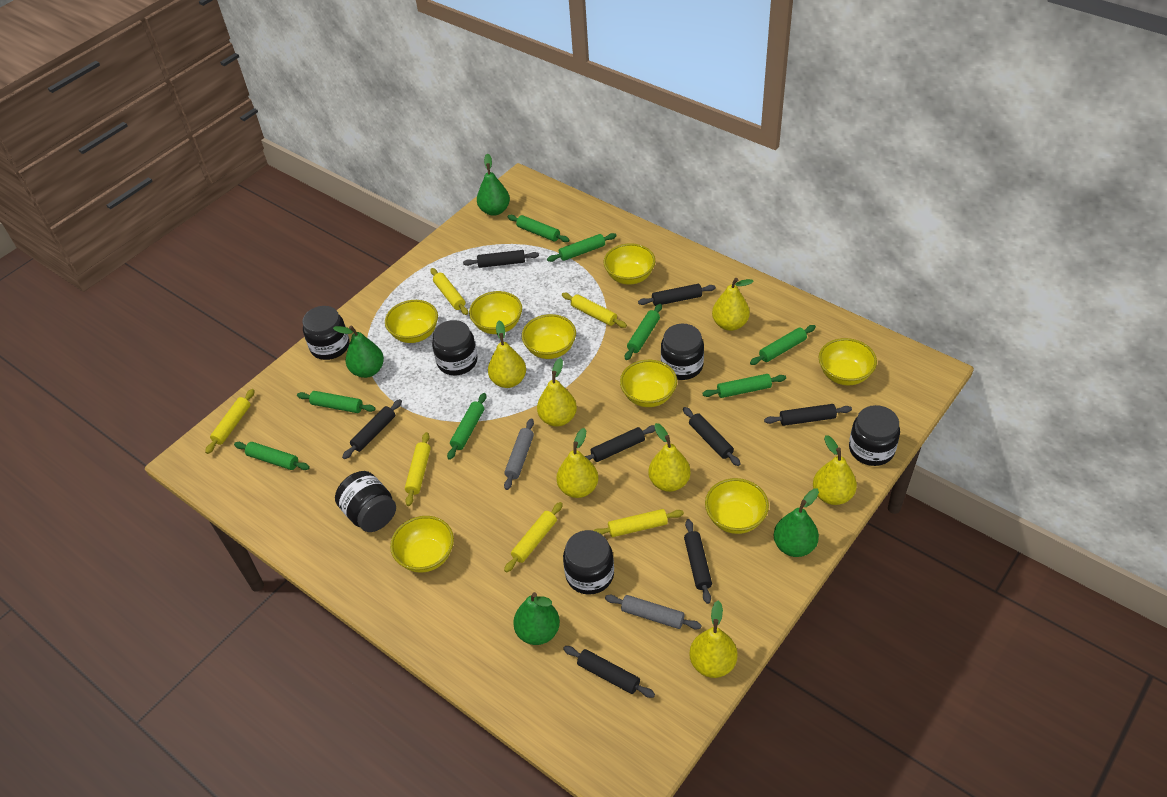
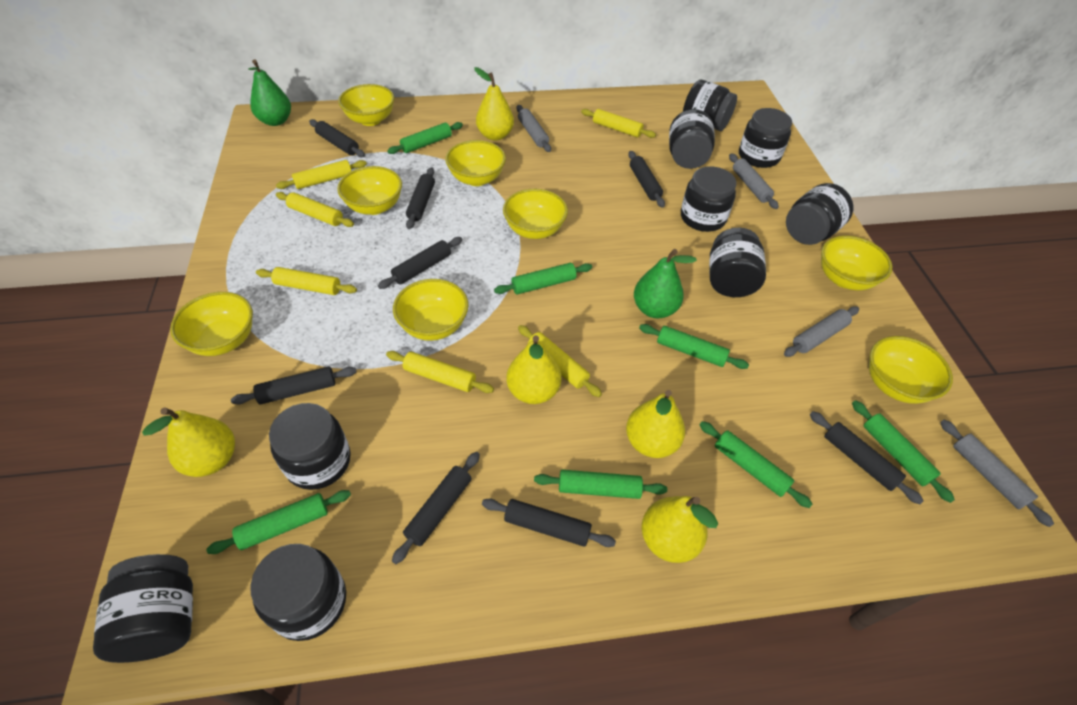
black jar: 6 -> 9
green pear: 4 -> 2
green rolling pin: 8 -> 7
grey rolling pin: 2 -> 4
yellow pear: 7 -> 5

